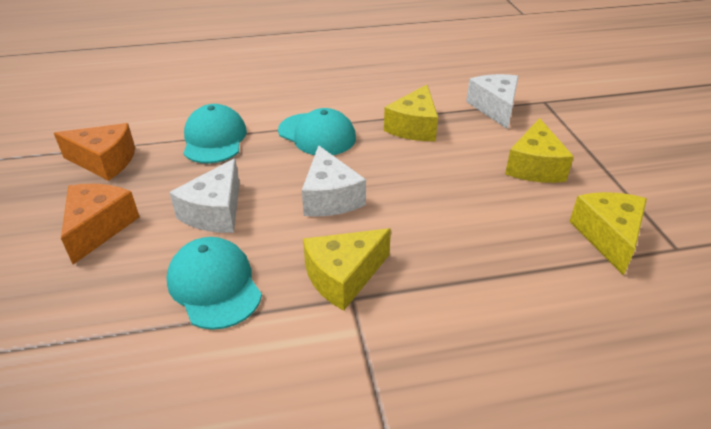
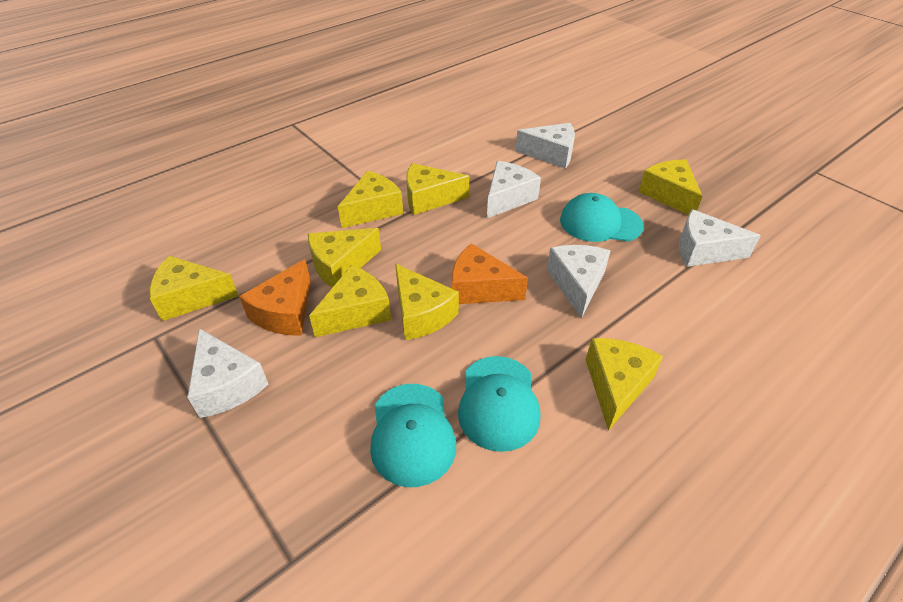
white cheese: 3 -> 5
yellow cheese: 4 -> 8

